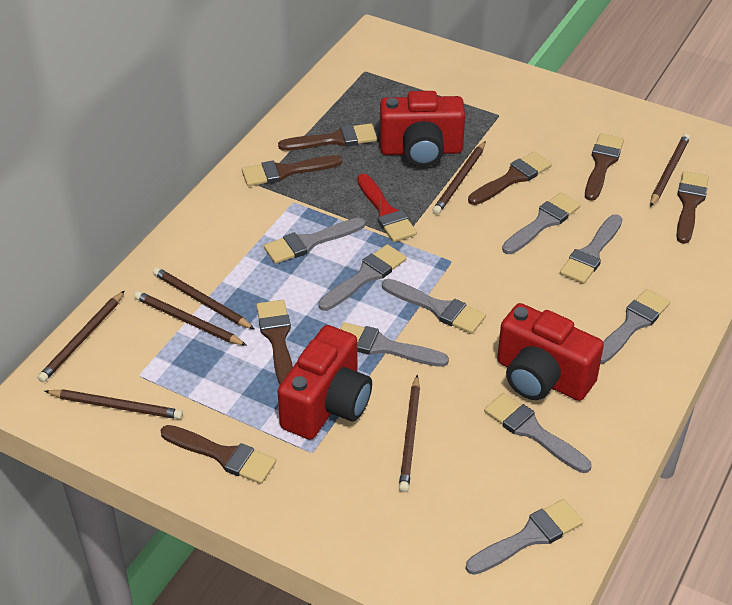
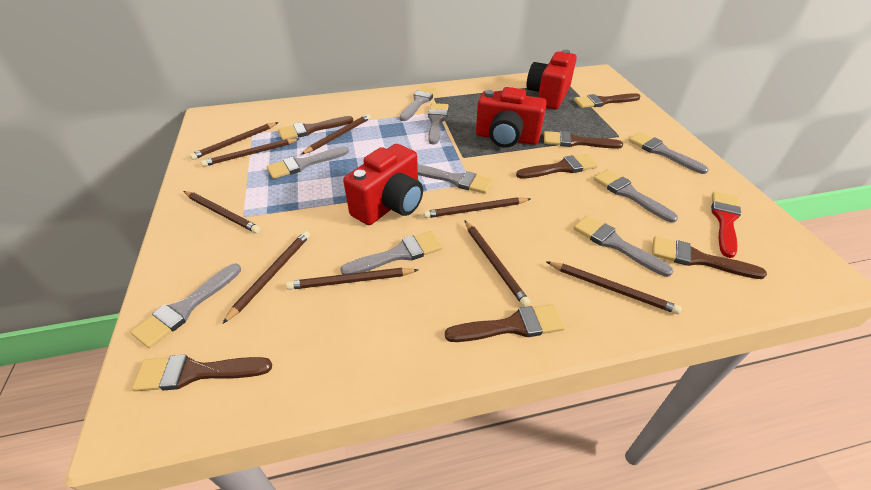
brown pencil: 7 -> 9

